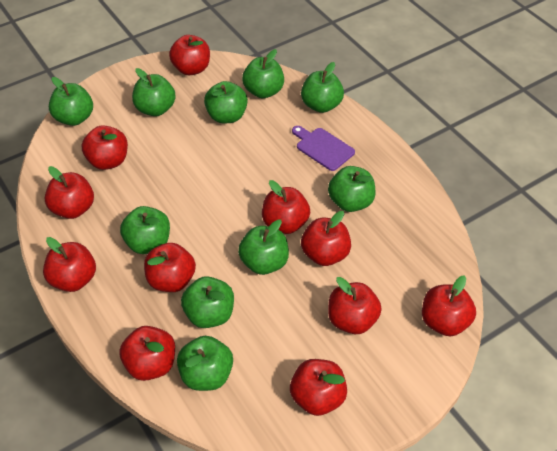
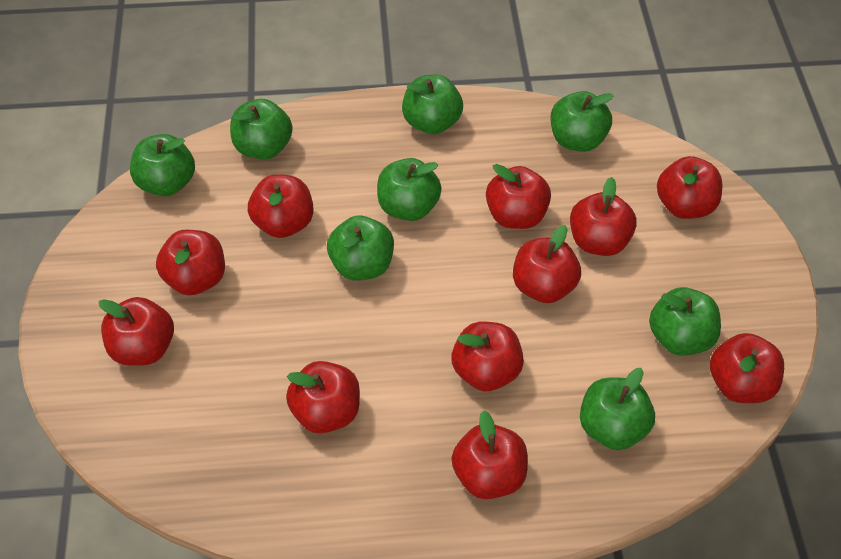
green apple: 10 -> 8
purple cutting board: 1 -> 0

